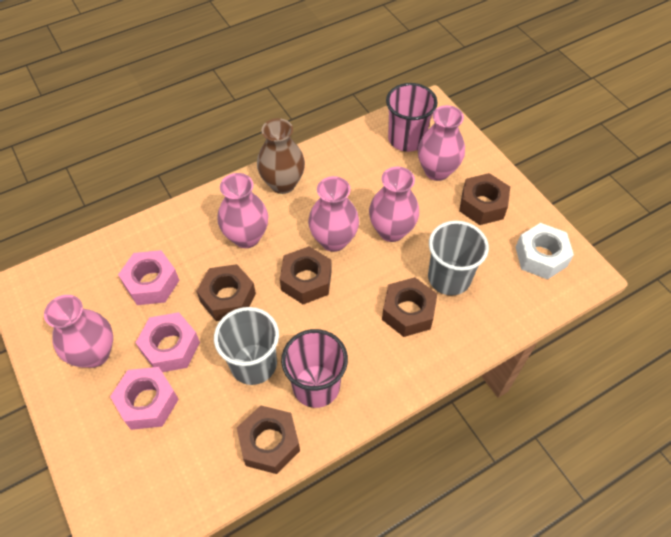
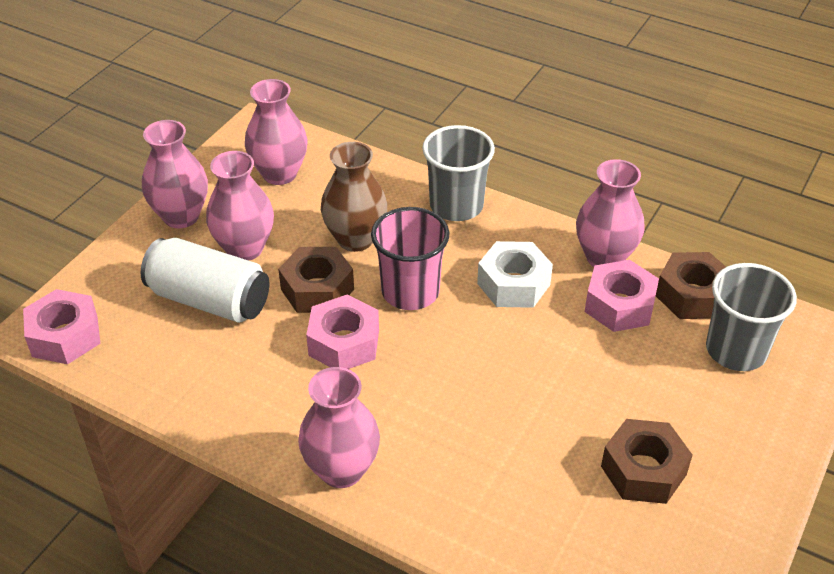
brown nut: 5 -> 3
pink cup: 2 -> 1
white can: 0 -> 1

